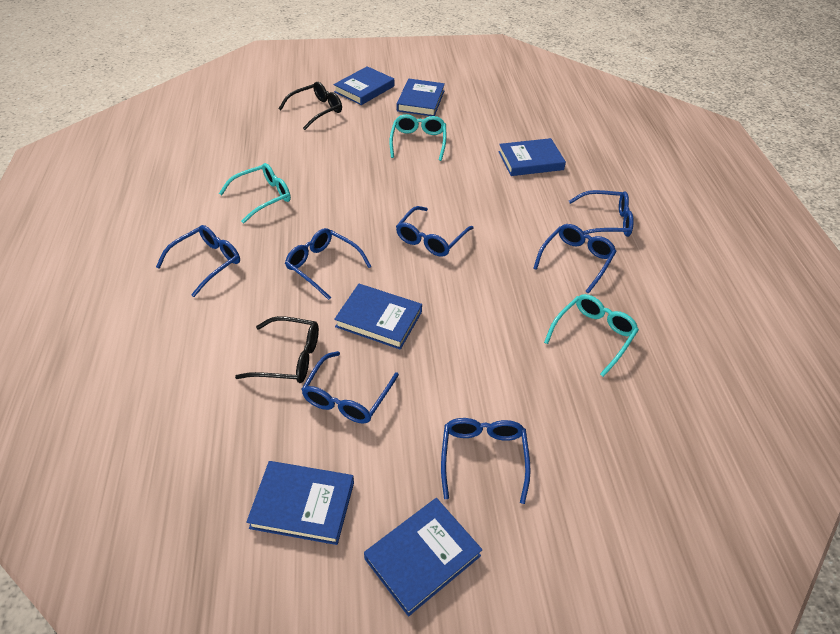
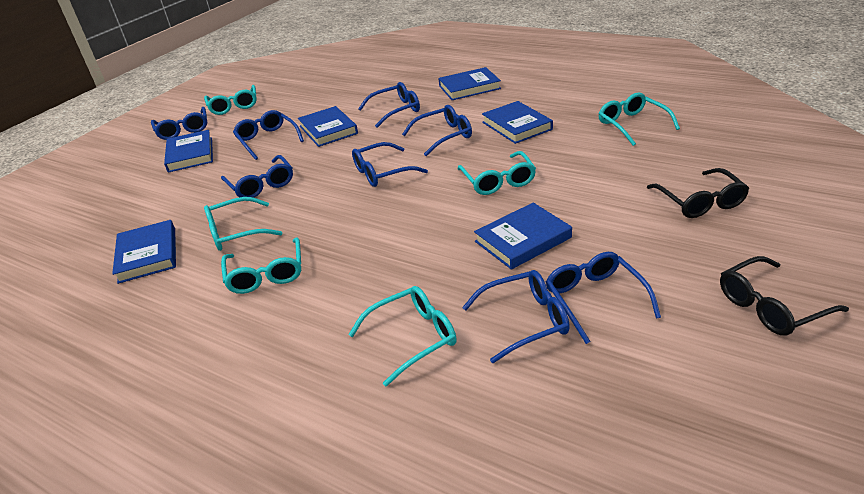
blue glasses: 7 -> 8
turquoise glasses: 3 -> 6

